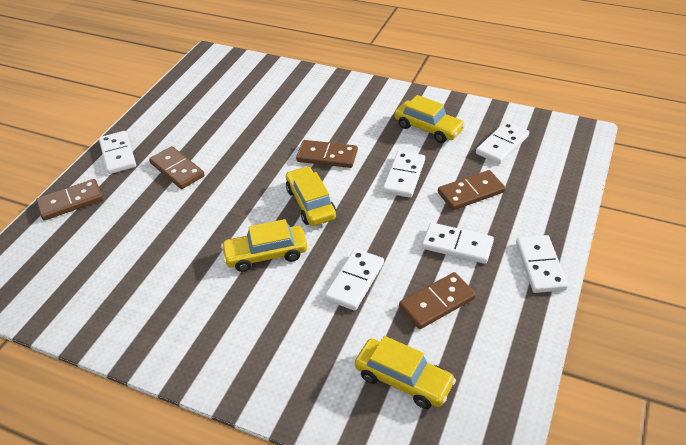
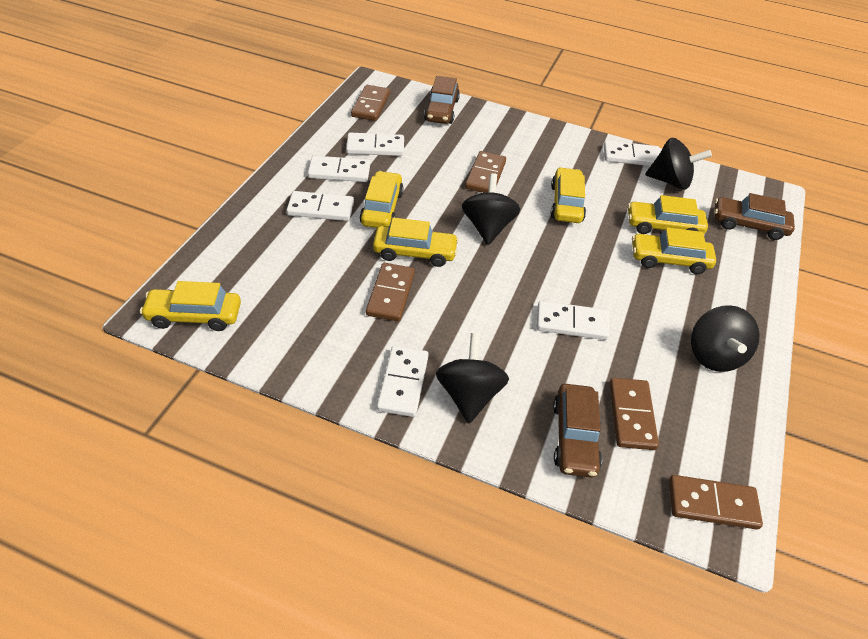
black spinning top: 0 -> 4
brown car: 0 -> 3
yellow car: 4 -> 6

